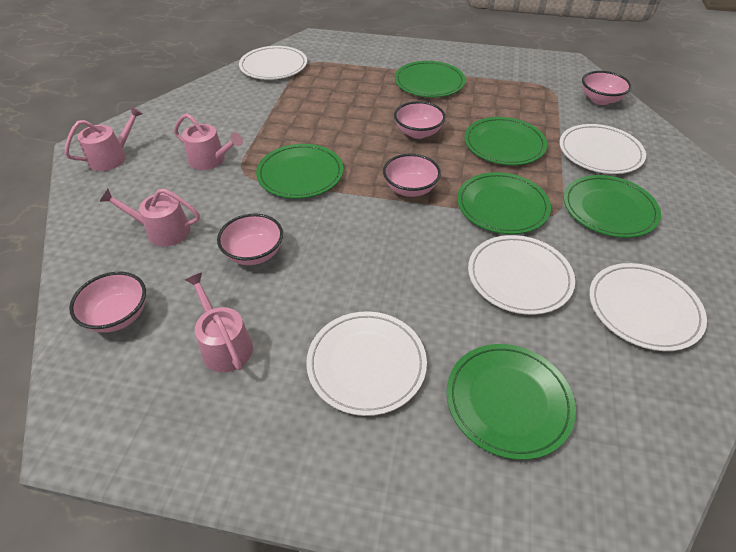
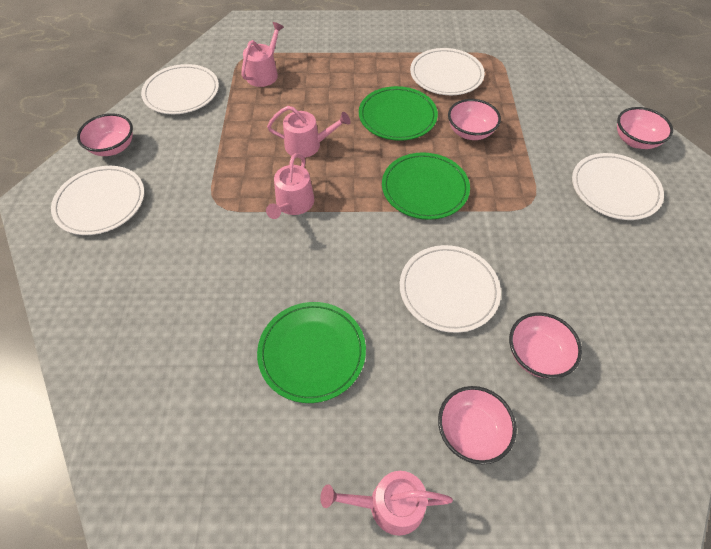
green plate: 6 -> 3

